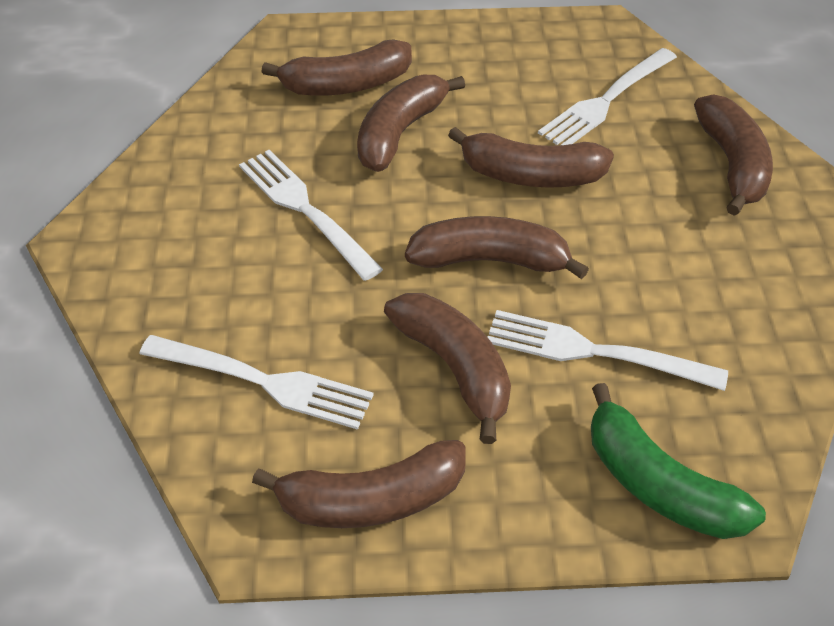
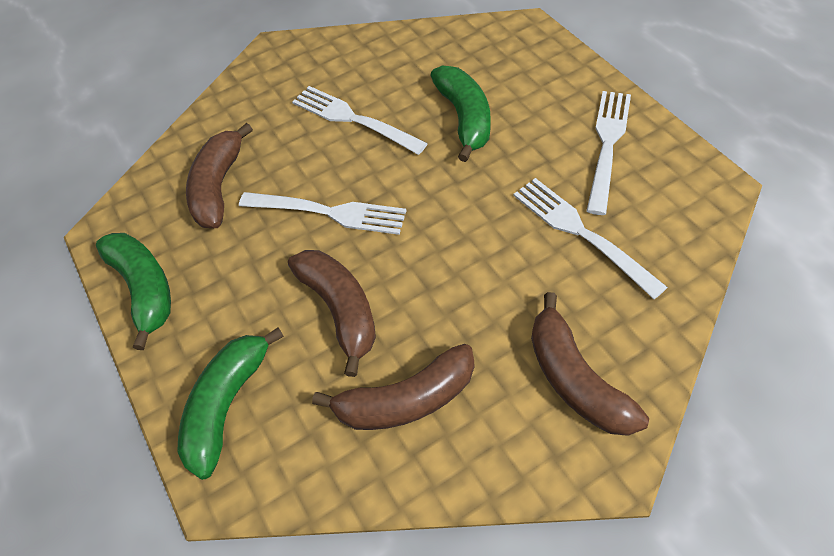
brown banana: 7 -> 4
green banana: 1 -> 3

